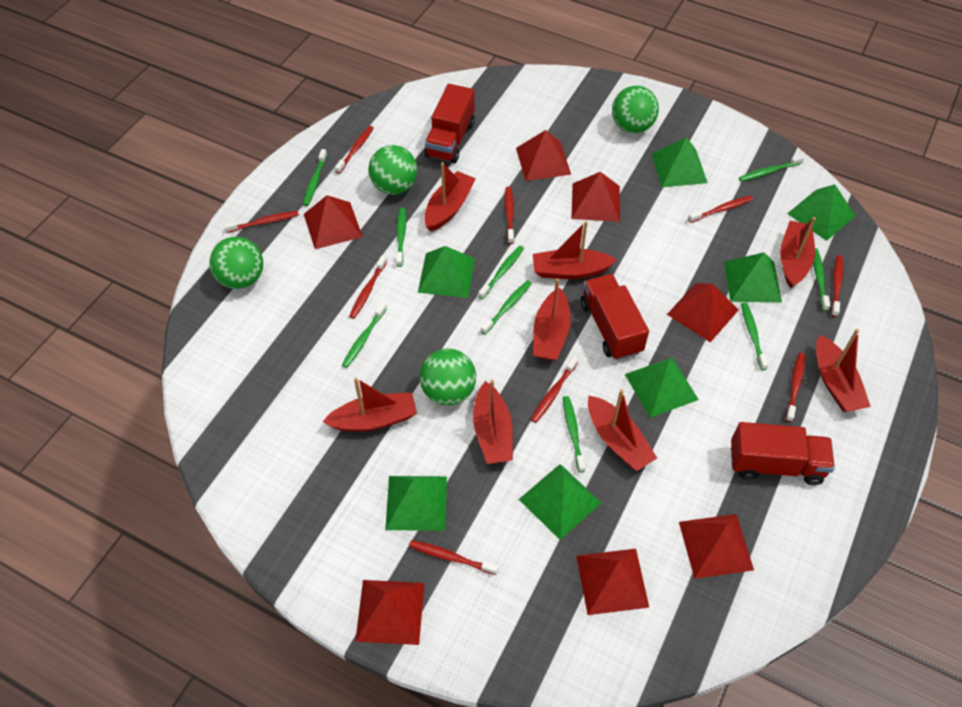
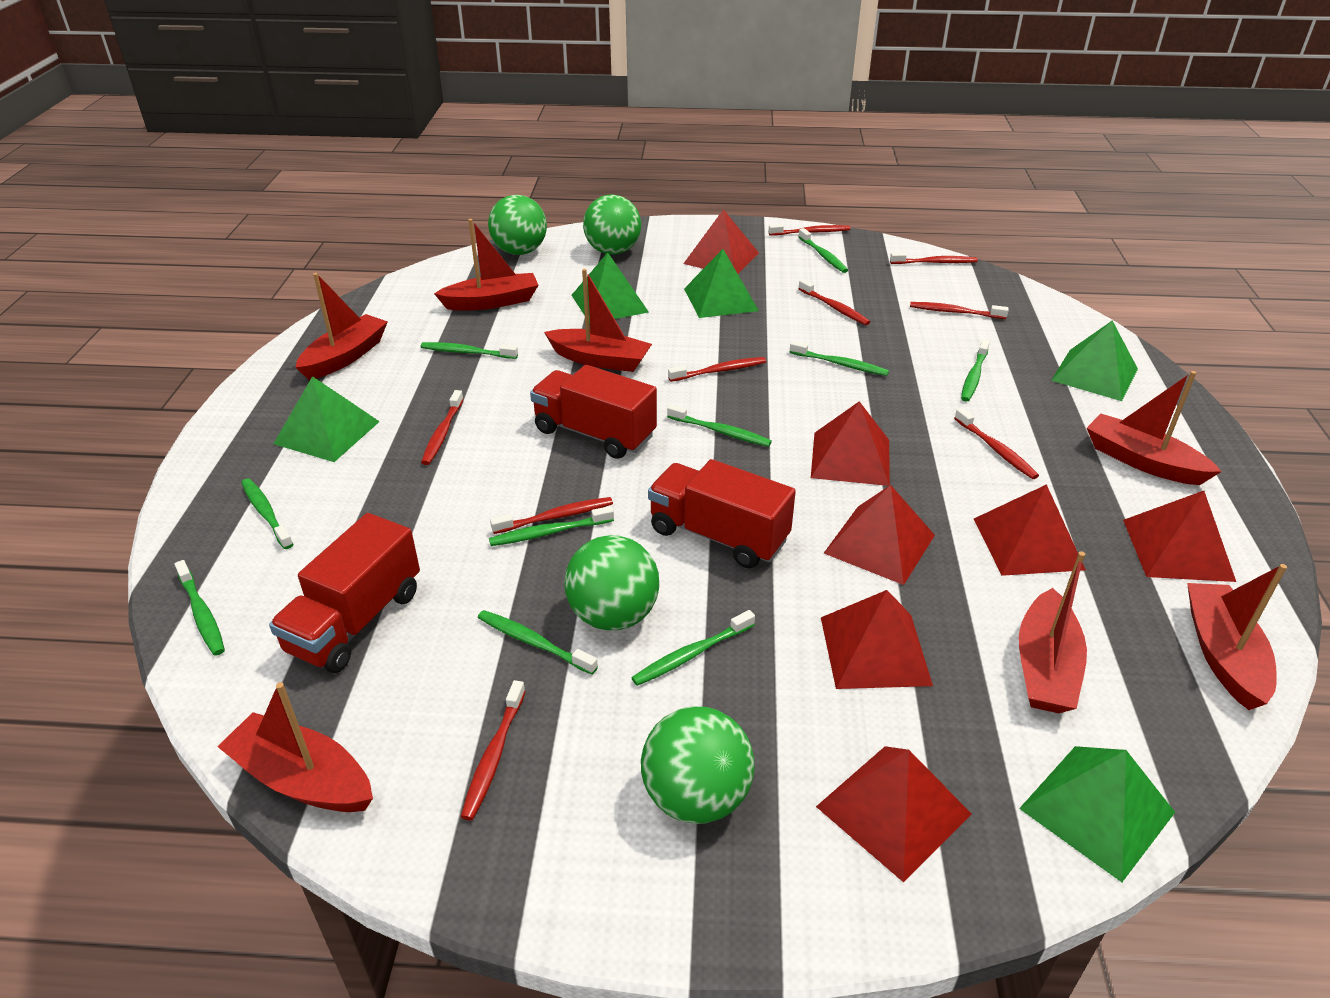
green pyramid: 7 -> 5
green toothbrush: 9 -> 10
red boat: 8 -> 7

